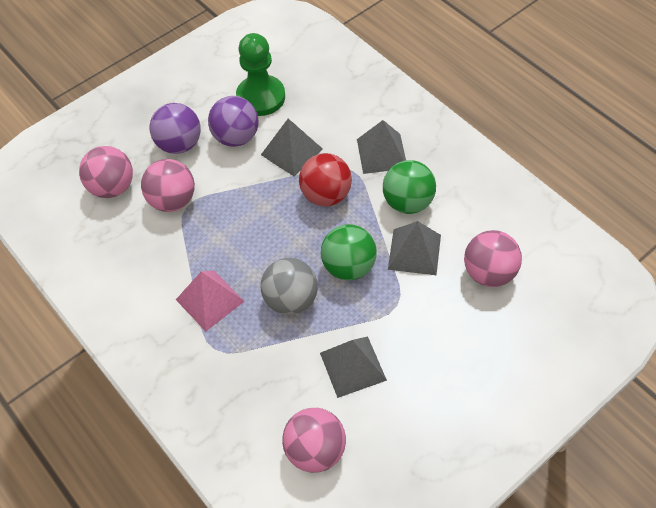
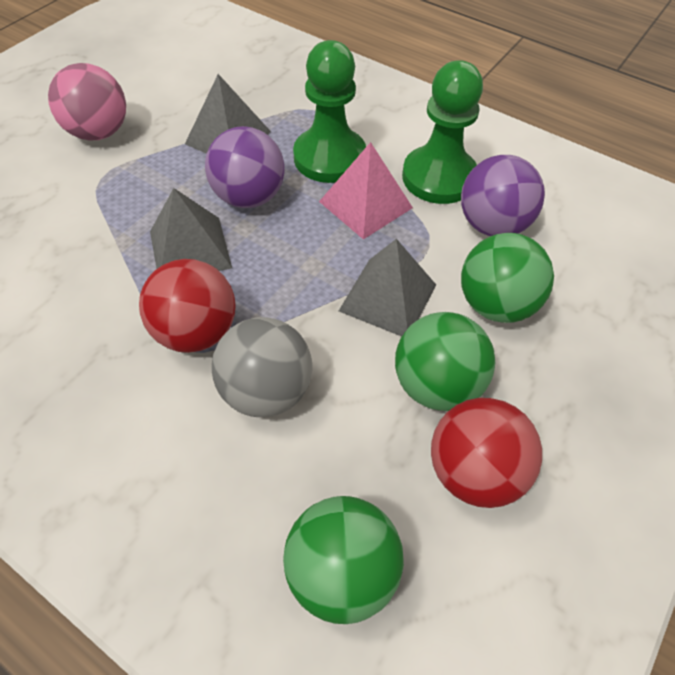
green ball: 2 -> 3
green pawn: 1 -> 2
grey pyramid: 4 -> 3
pink ball: 4 -> 1
red ball: 1 -> 2

